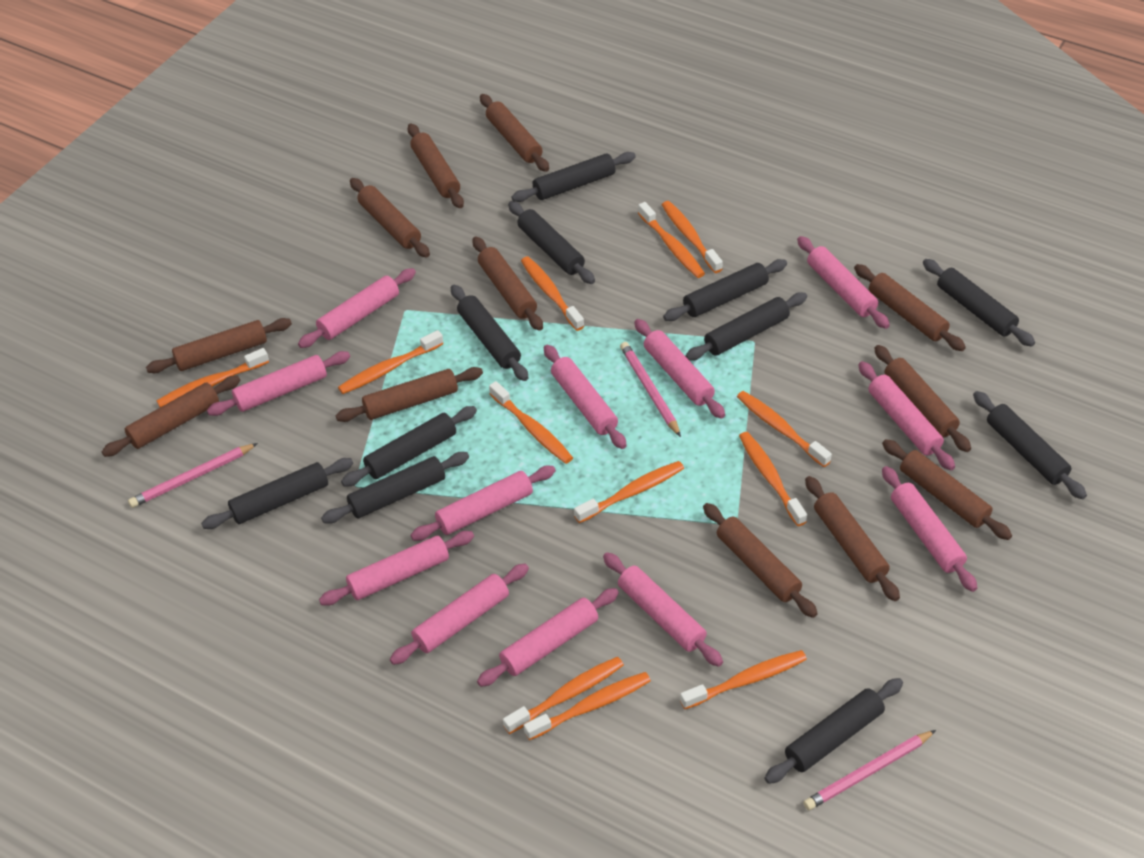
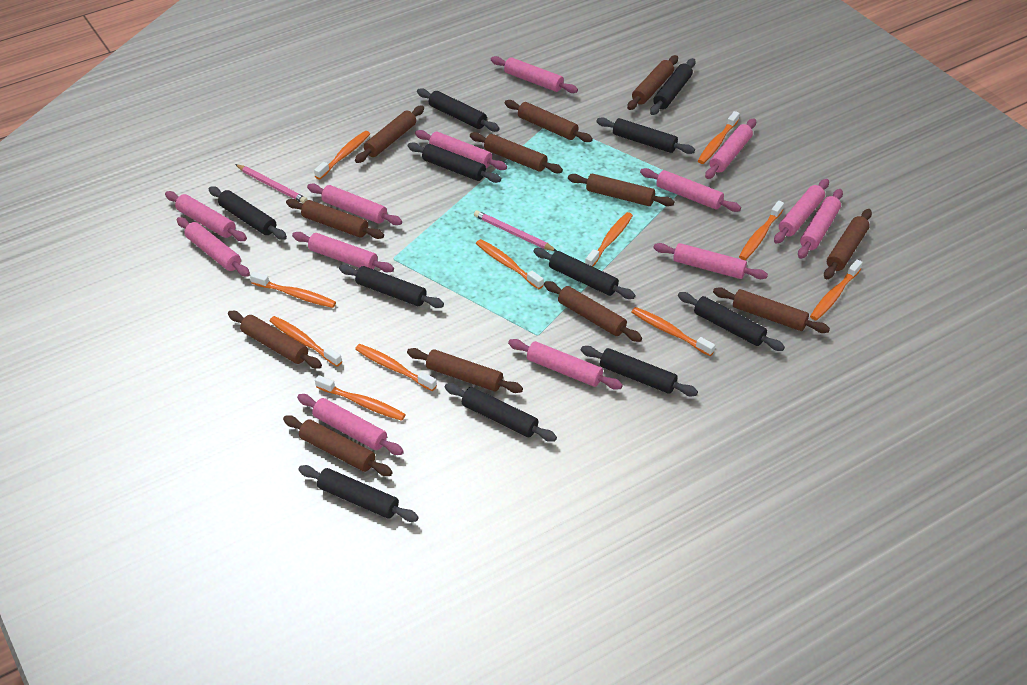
orange toothbrush: 12 -> 11
pink pencil: 3 -> 2
pink rolling pin: 12 -> 13

